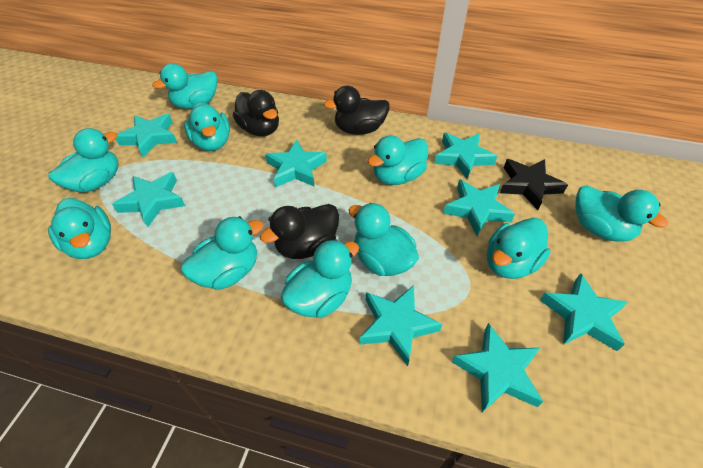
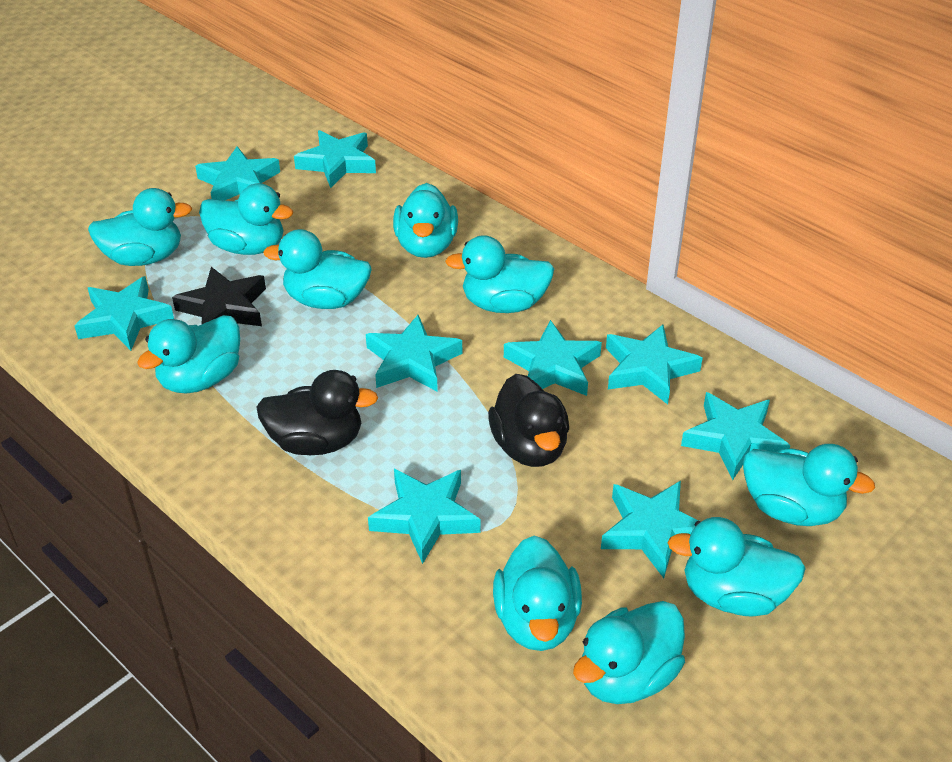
black duck: 3 -> 2
turquoise star: 8 -> 9

